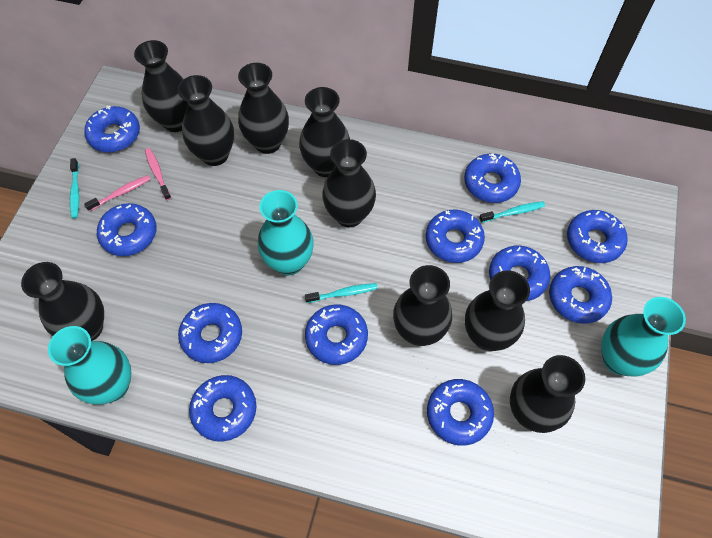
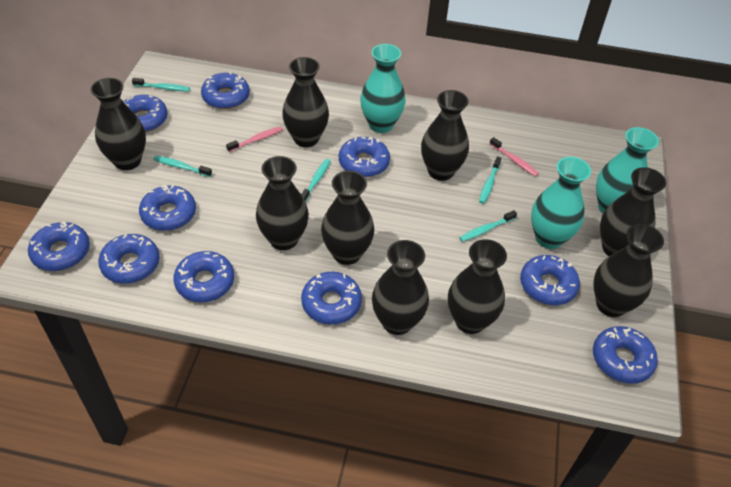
blue donut: 11 -> 10
turquoise toothbrush: 3 -> 5

